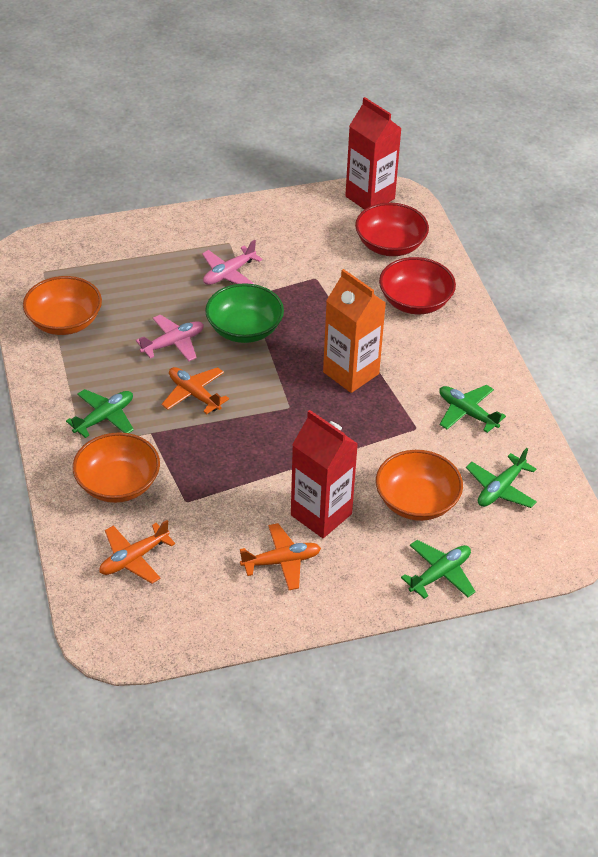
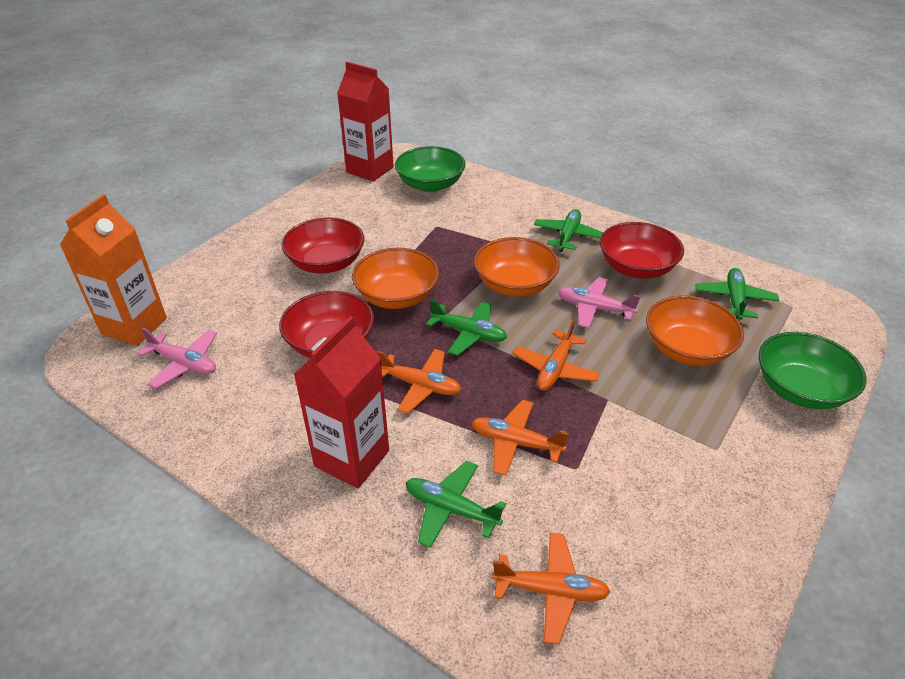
green bowl: 1 -> 2
orange plane: 3 -> 4
red bowl: 2 -> 3

